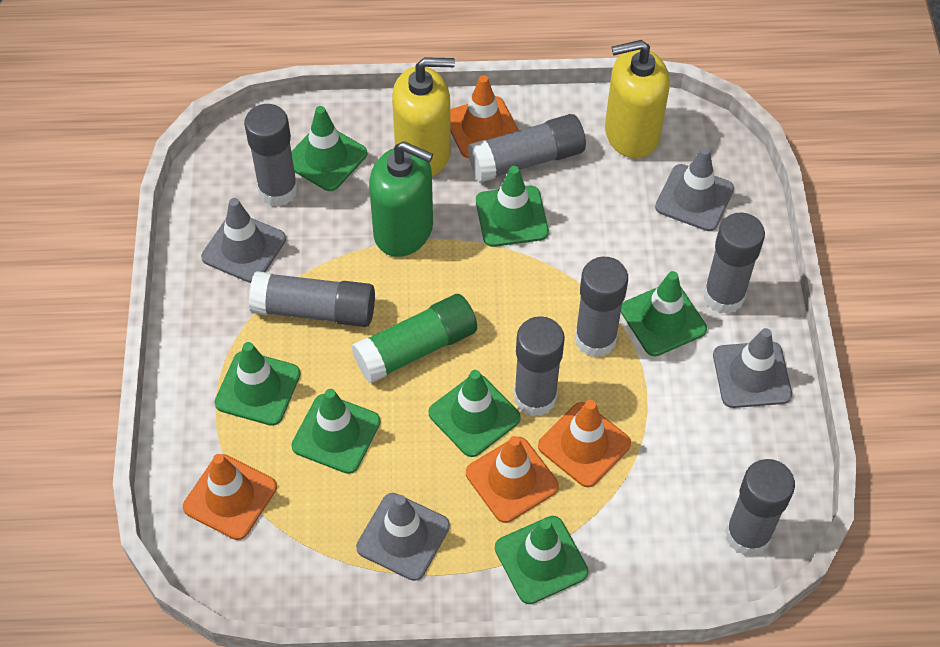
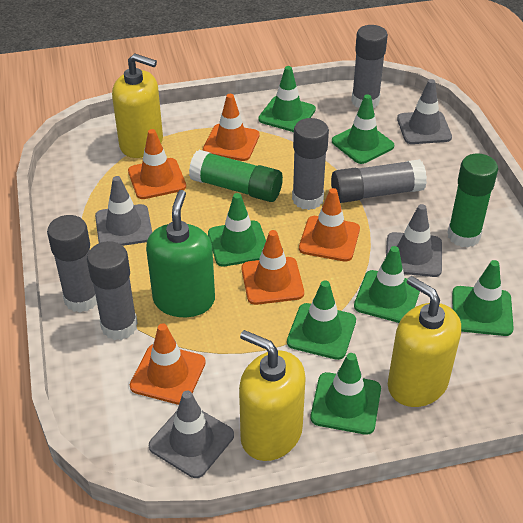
green glue stick: 1 -> 2
grey glue stick: 7 -> 5
orange traffic cone: 4 -> 5
yellow soap dispenser: 2 -> 3

